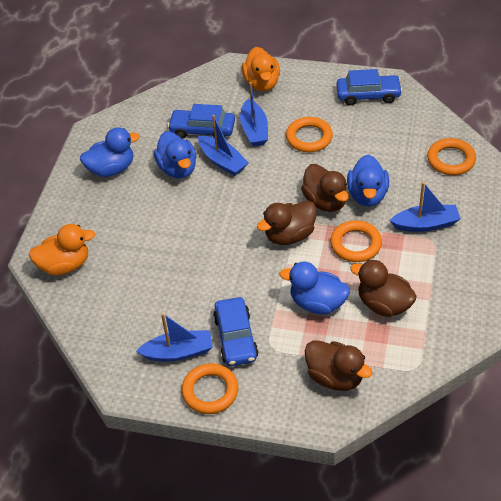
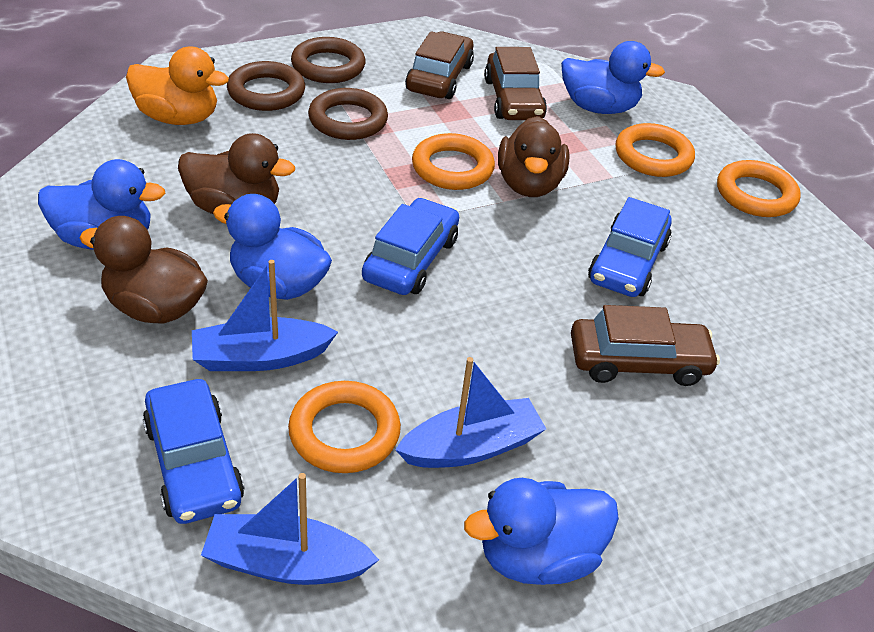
blue boat: 4 -> 3
brown car: 0 -> 3
brown duck: 4 -> 3
brown ring: 0 -> 3
orange duck: 2 -> 1

